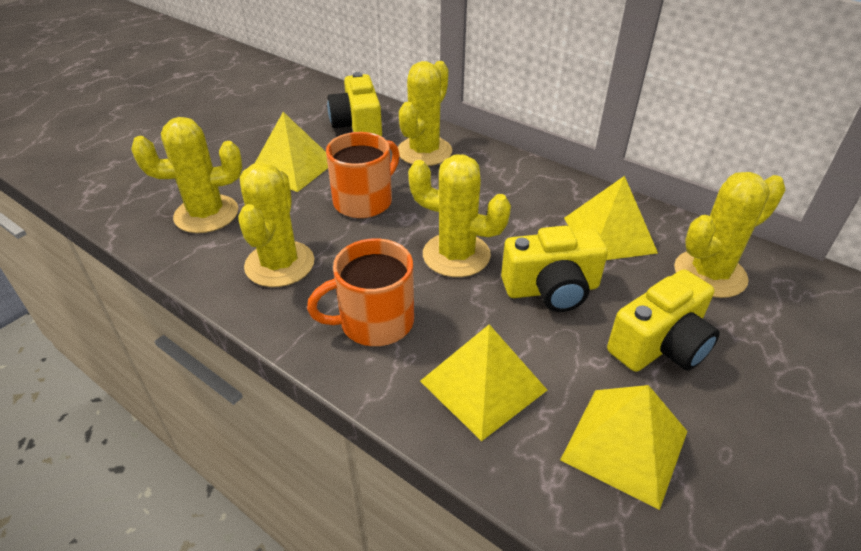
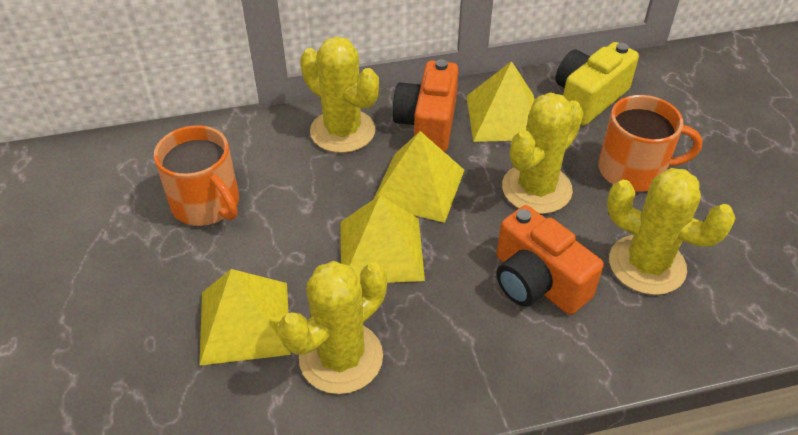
orange camera: 0 -> 2
yellow cactus: 5 -> 4
yellow camera: 3 -> 1

